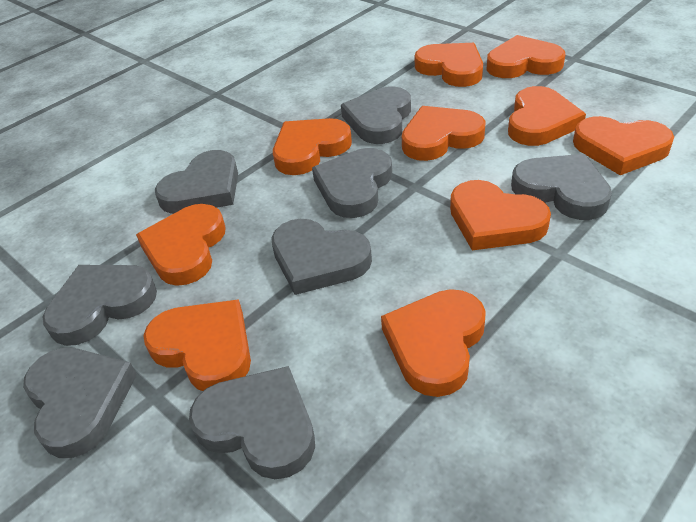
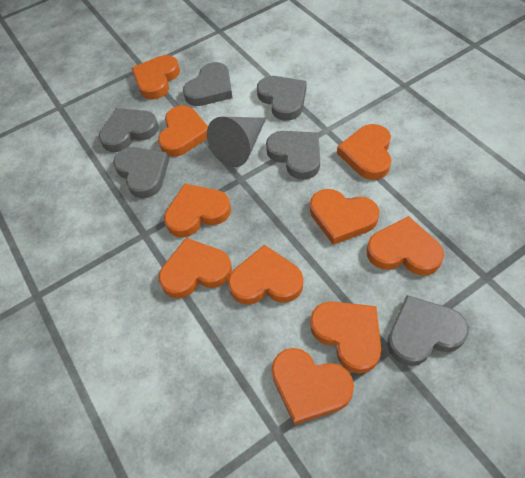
grey cone: 0 -> 1
grey heart: 8 -> 6

